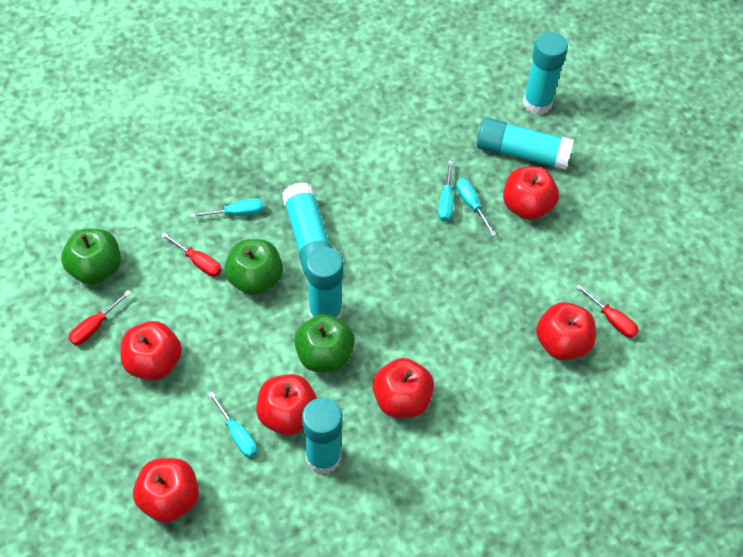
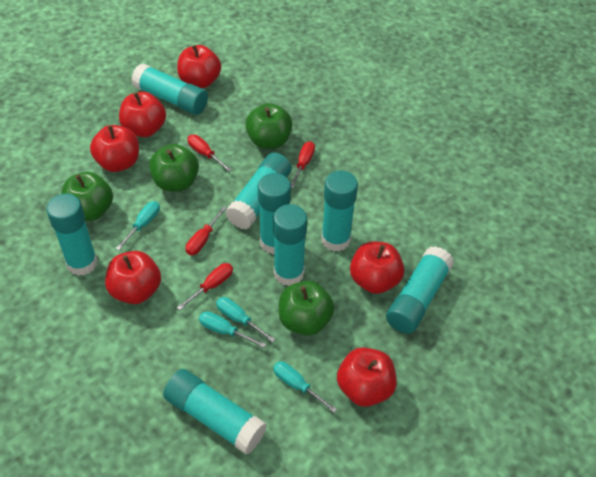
green apple: 3 -> 4
red screwdriver: 3 -> 4
turquoise glue stick: 5 -> 8

